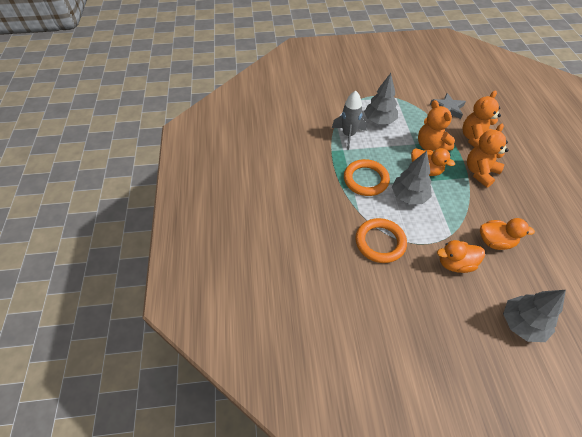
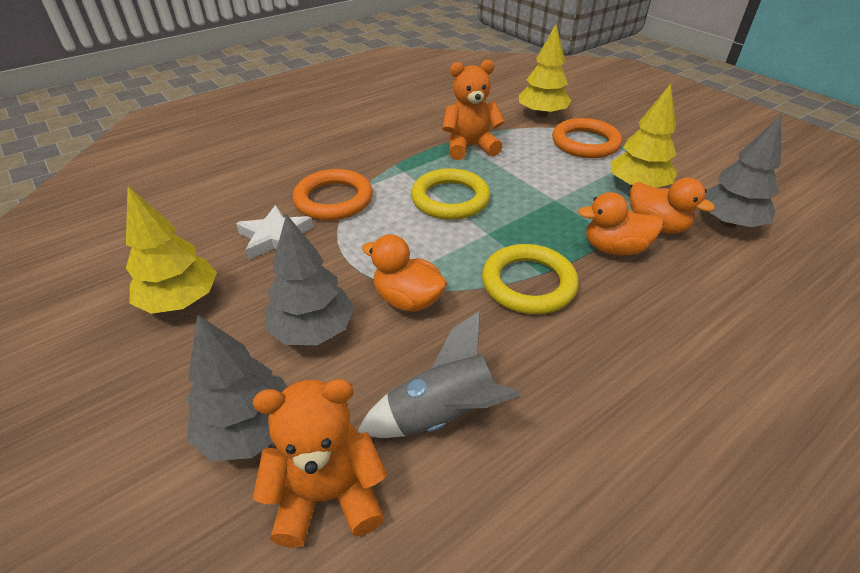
grey star: 1 -> 0
orange teddy bear: 3 -> 2
white star: 0 -> 1
yellow ring: 0 -> 2
yellow tree: 0 -> 3

